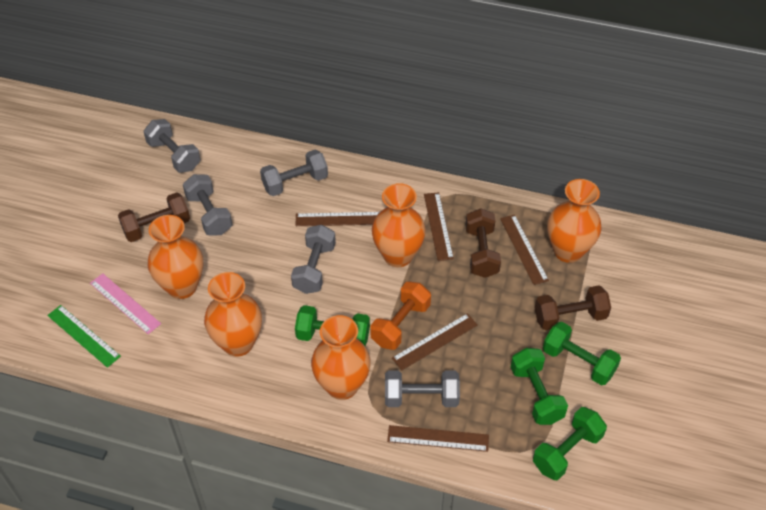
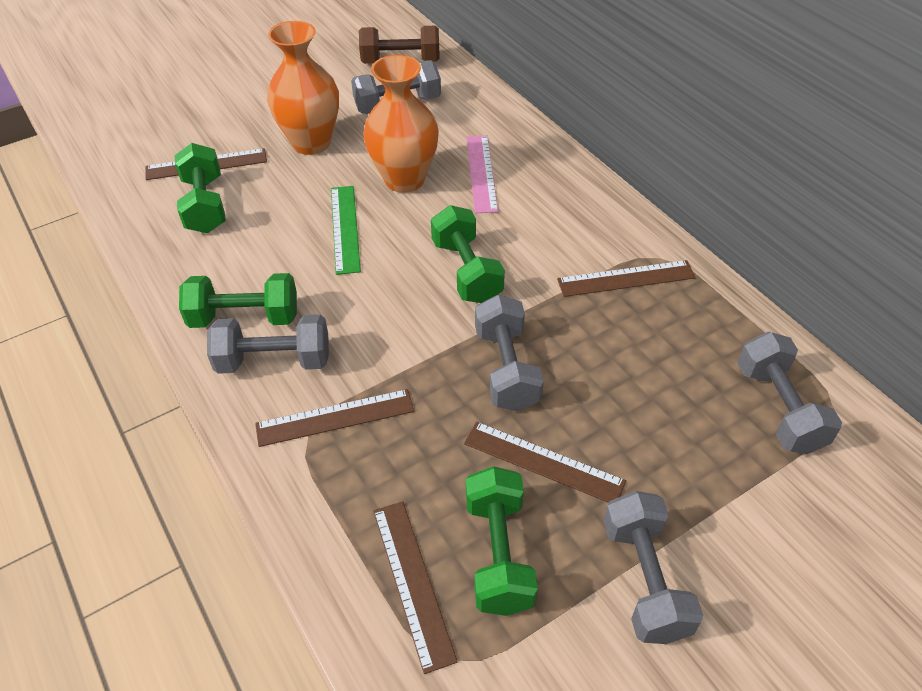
brown dumbbell: 3 -> 1
orange dumbbell: 1 -> 0
orange vase: 5 -> 2

